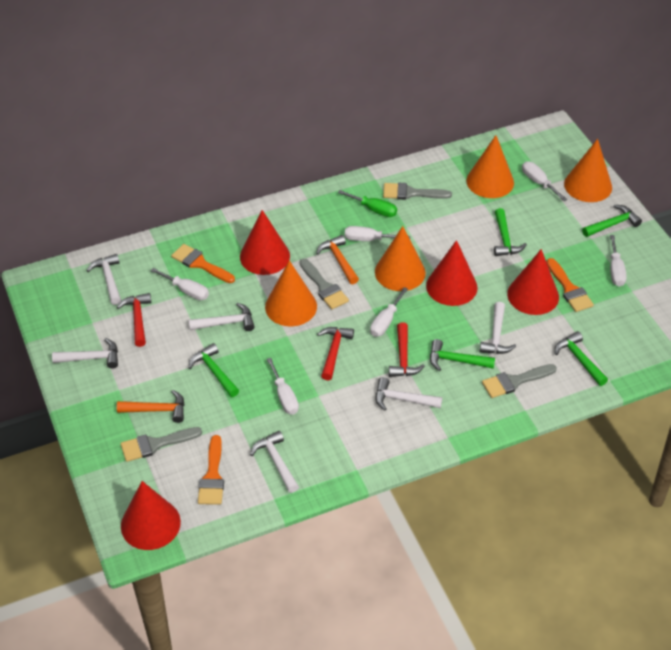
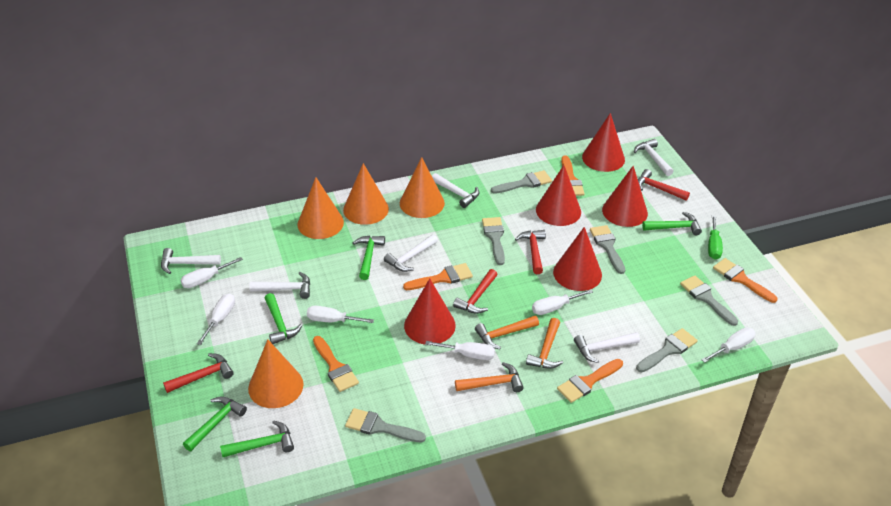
grey brush: 4 -> 6
orange brush: 3 -> 5
orange hammer: 2 -> 3
red cone: 4 -> 5
red hammer: 3 -> 4

